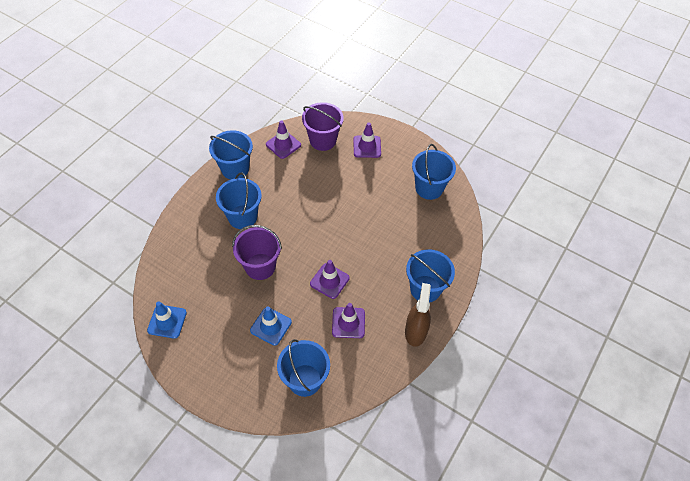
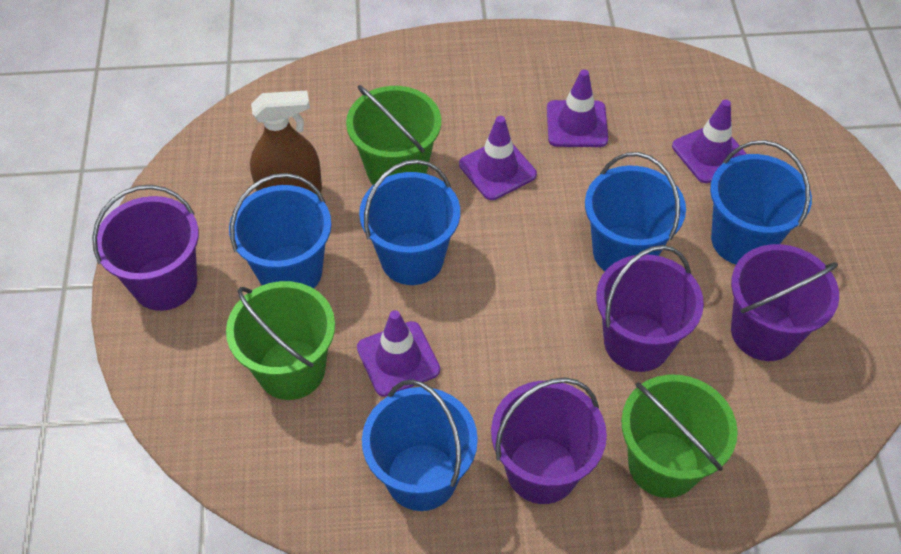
blue traffic cone: 2 -> 0
green bucket: 0 -> 3
purple bucket: 2 -> 4

